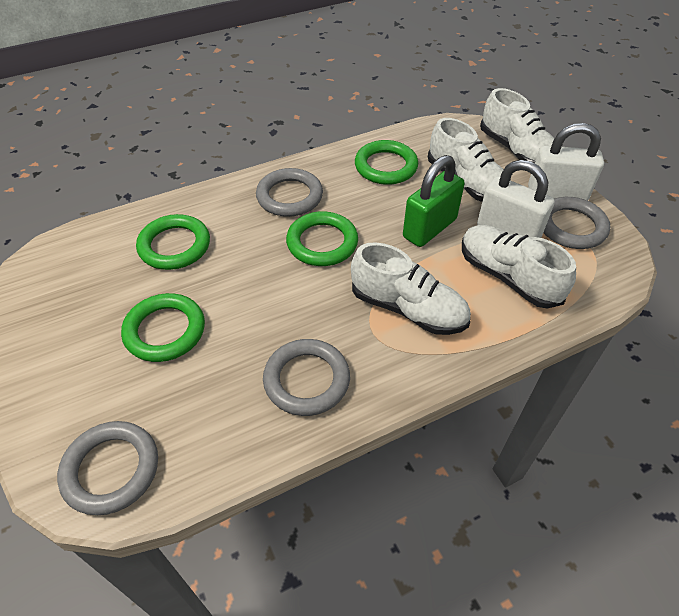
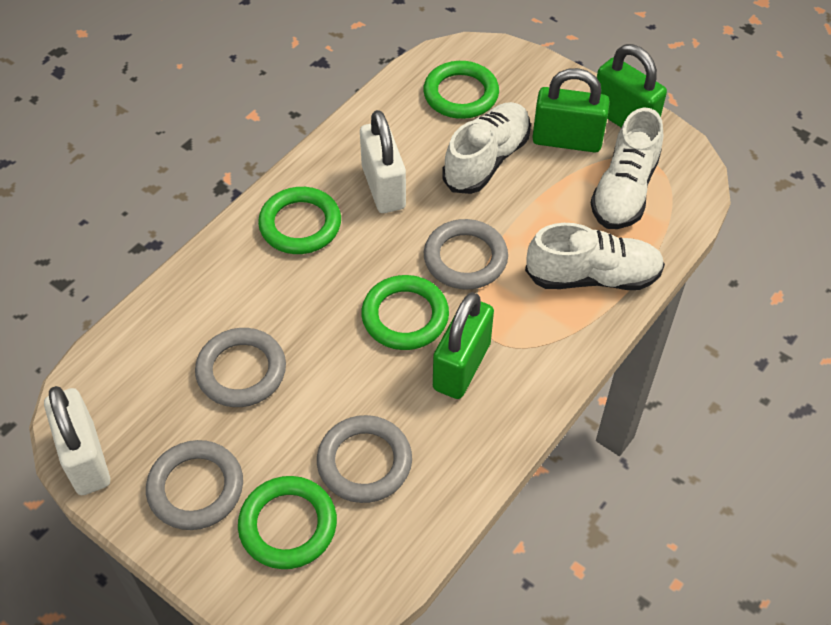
green padlock: 1 -> 3
white shoe: 4 -> 3

